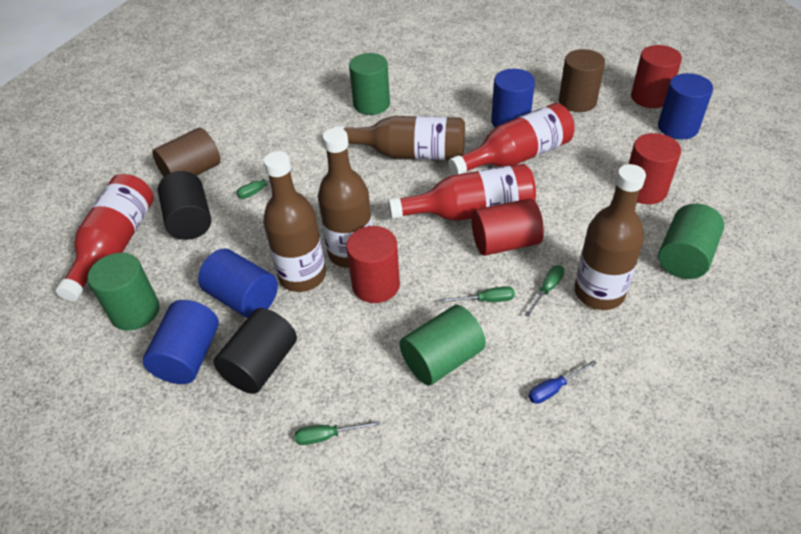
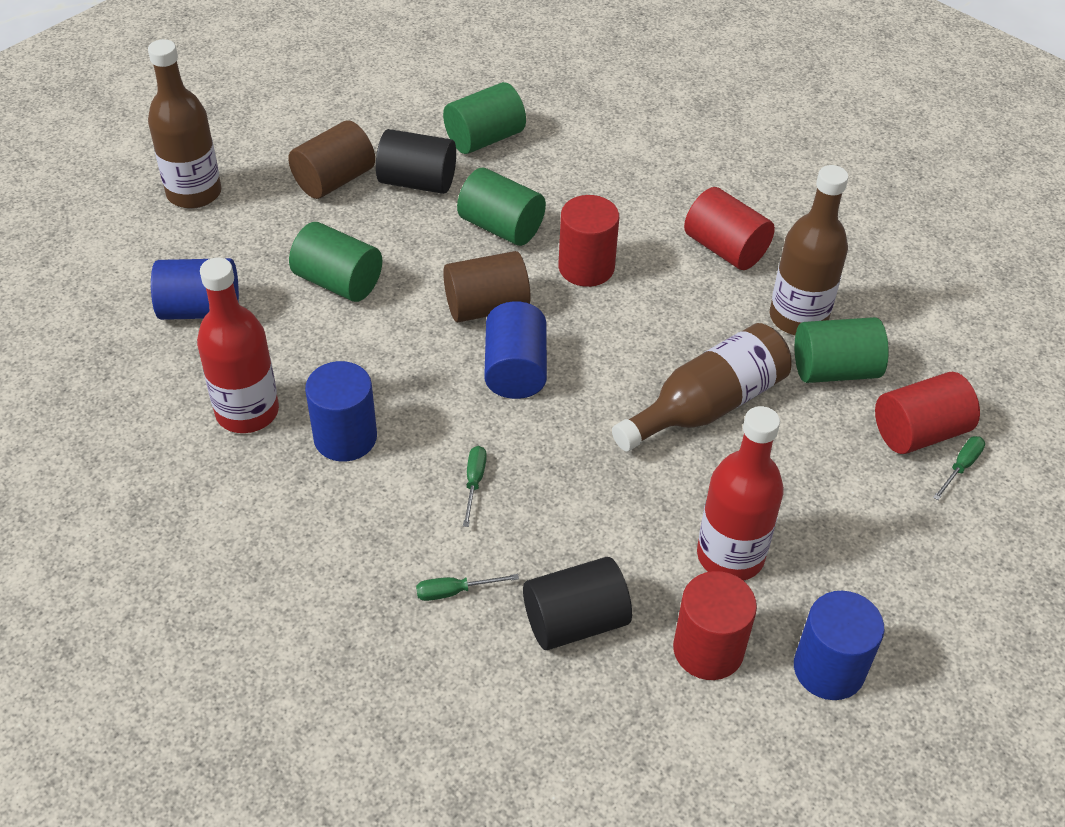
blue screwdriver: 1 -> 0
brown bottle: 4 -> 3
green screwdriver: 4 -> 3
red bottle: 3 -> 2

